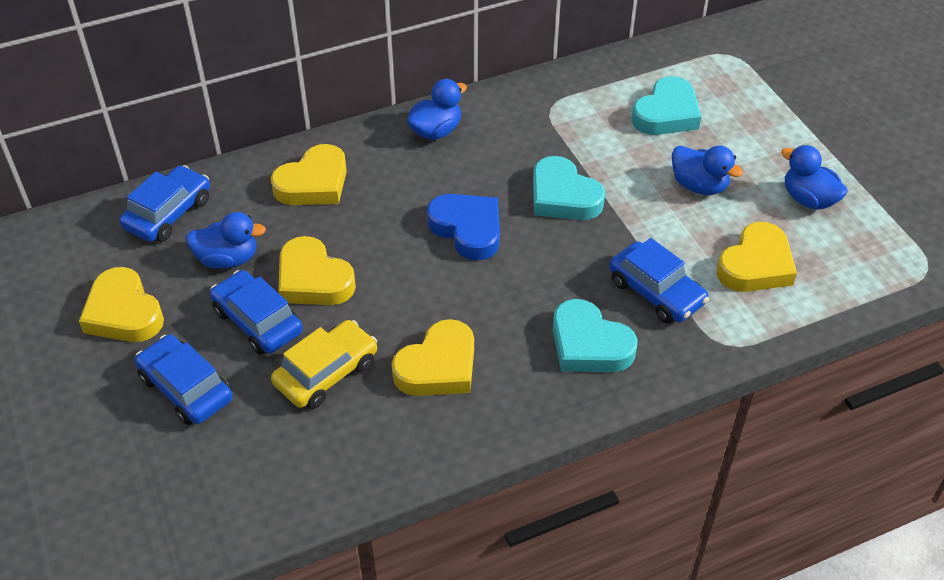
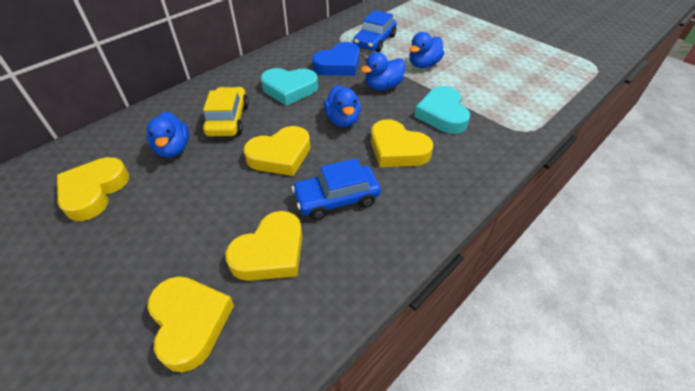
blue car: 4 -> 2
turquoise heart: 3 -> 2

